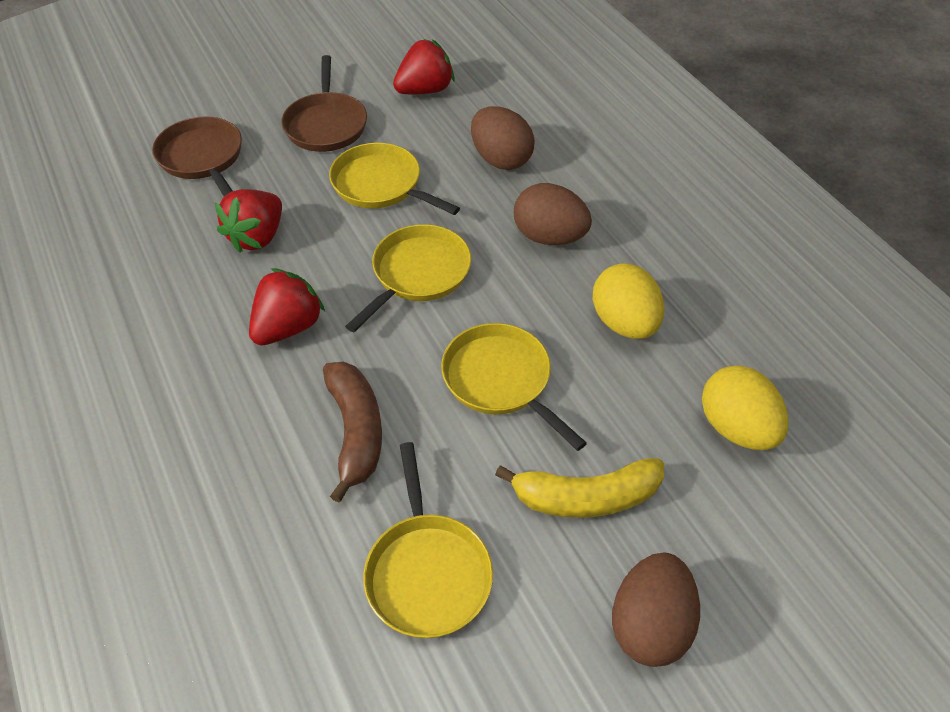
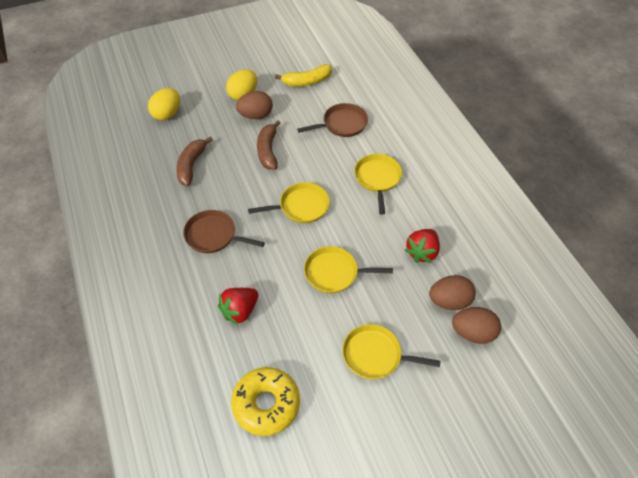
brown banana: 1 -> 2
red strawberry: 3 -> 2
yellow donut: 0 -> 1

